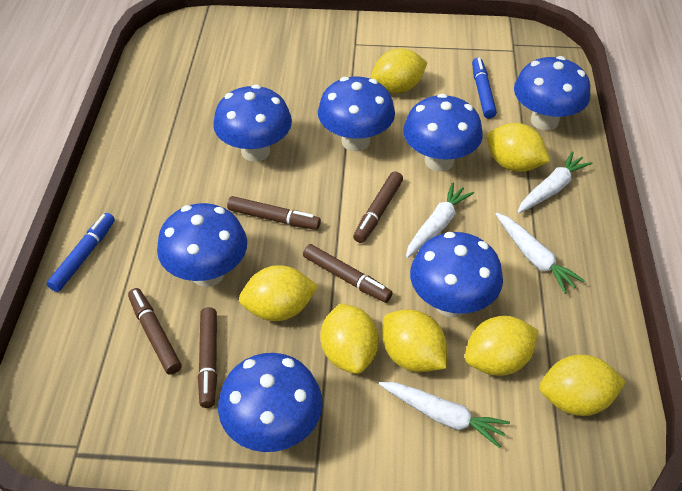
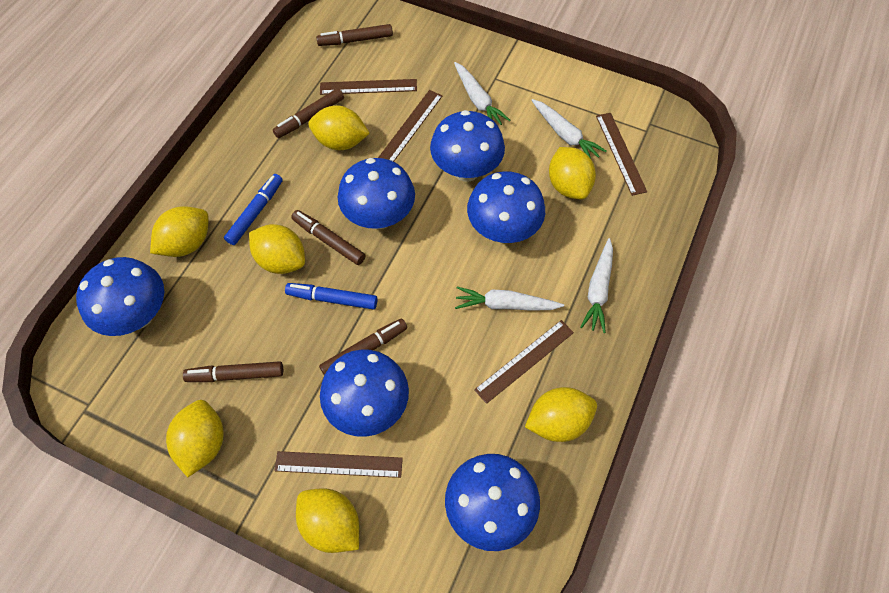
blue mushroom: 7 -> 6
brown ruler: 0 -> 5

